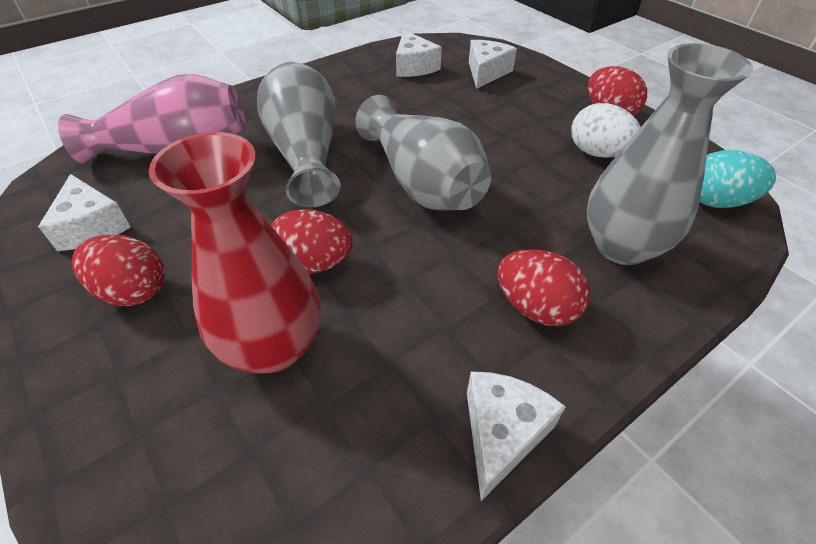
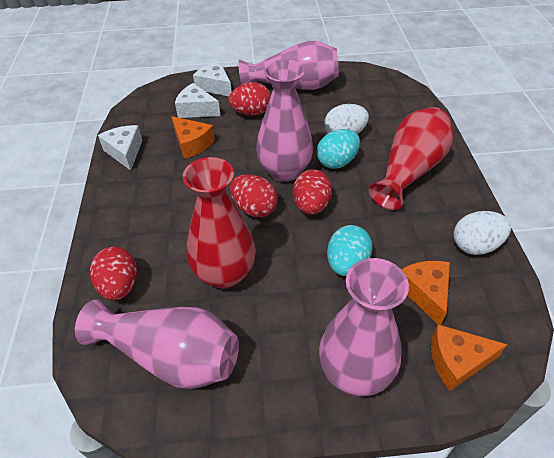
grey vase: 3 -> 0
orange cheese: 0 -> 3
pink vase: 1 -> 4
red vase: 1 -> 2
turquoise egg: 1 -> 2
white cheese: 4 -> 3
white egg: 1 -> 2

